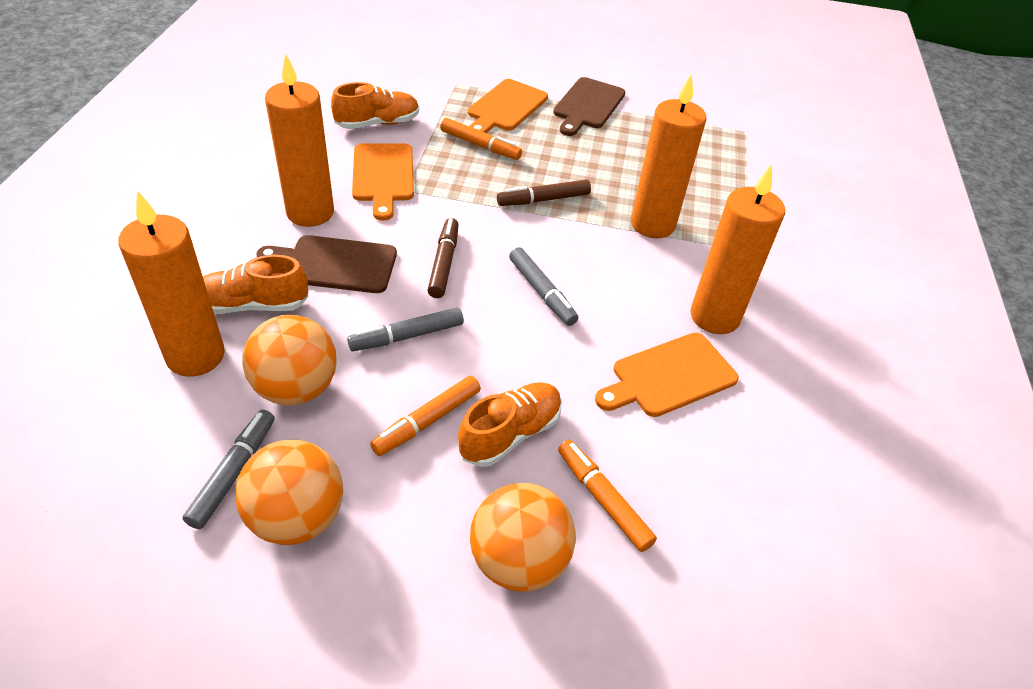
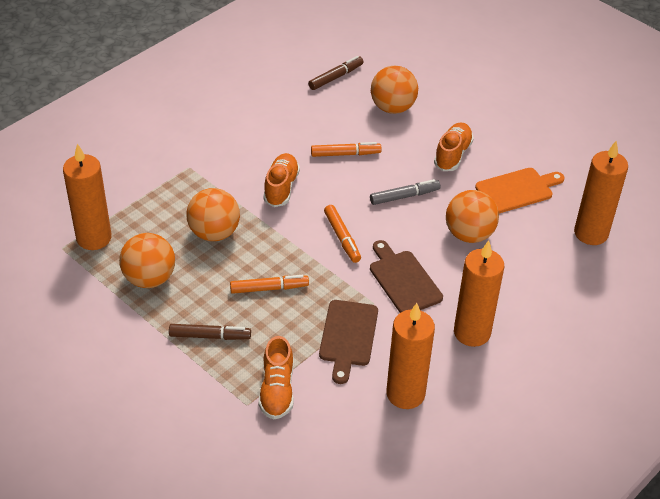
grey marker: 3 -> 1
orange ball: 3 -> 4
orange cutting board: 3 -> 1

